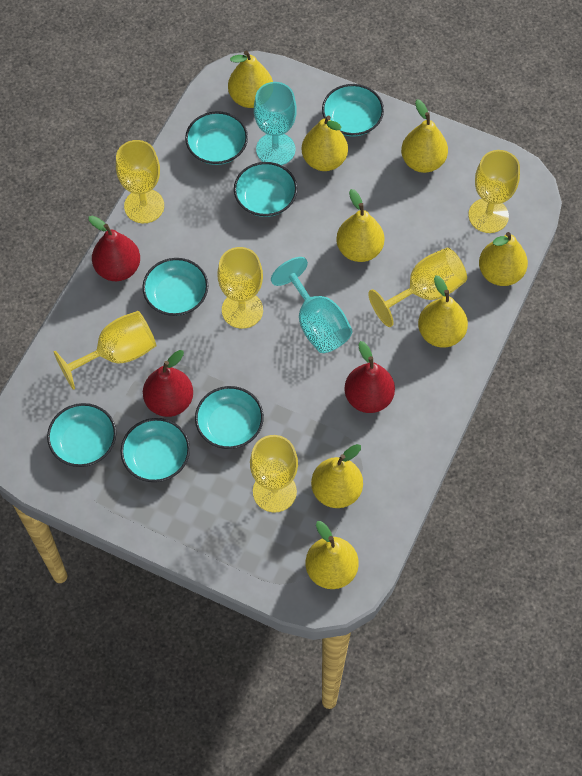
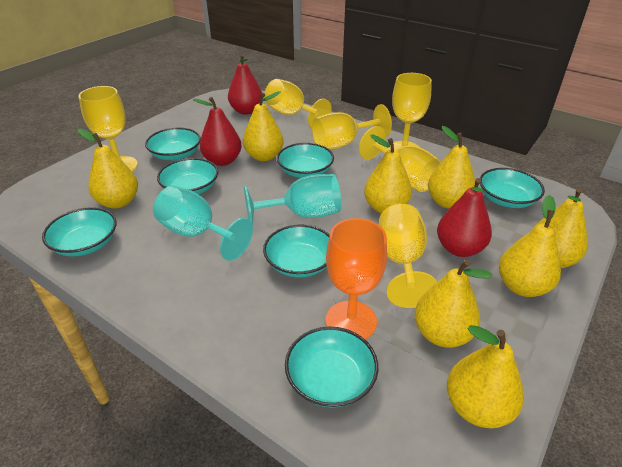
orange goblet: 0 -> 1

